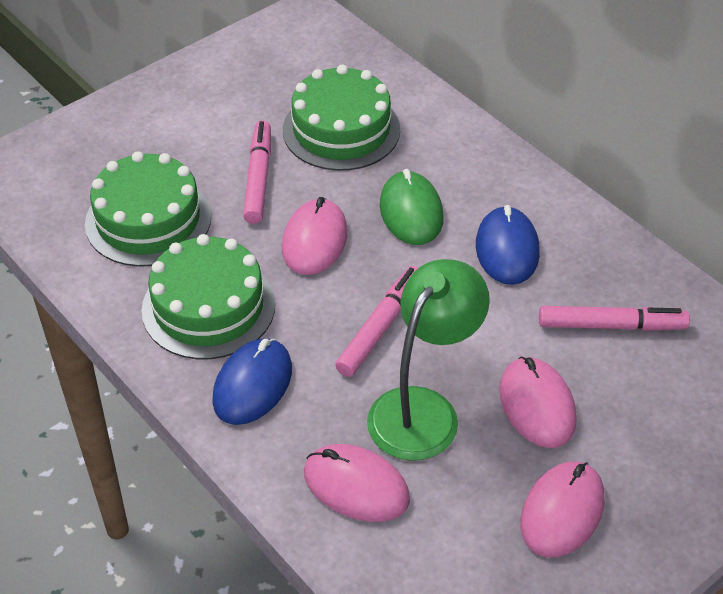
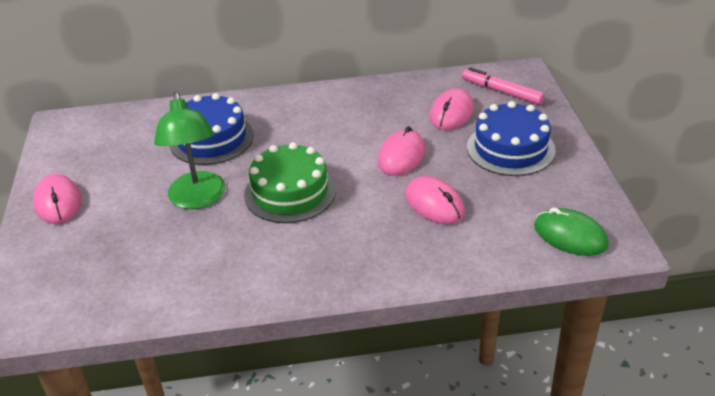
blue cake: 0 -> 2
blue mouse: 2 -> 0
green cake: 3 -> 1
pink marker: 3 -> 1

